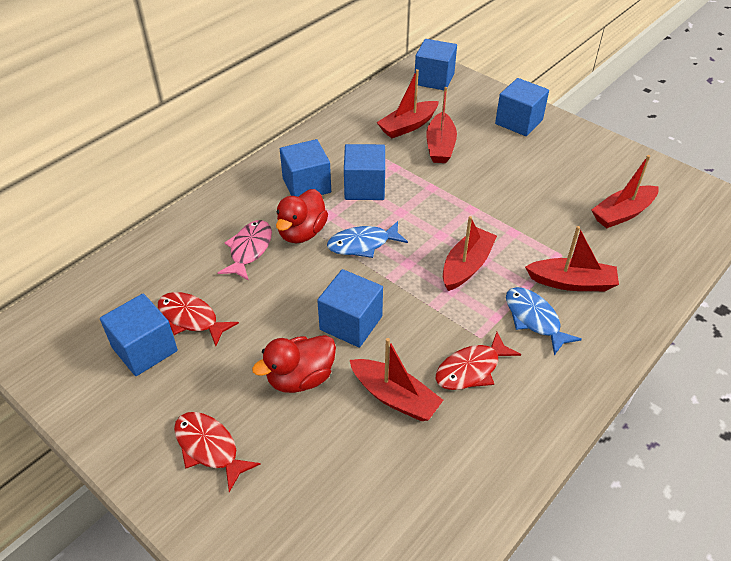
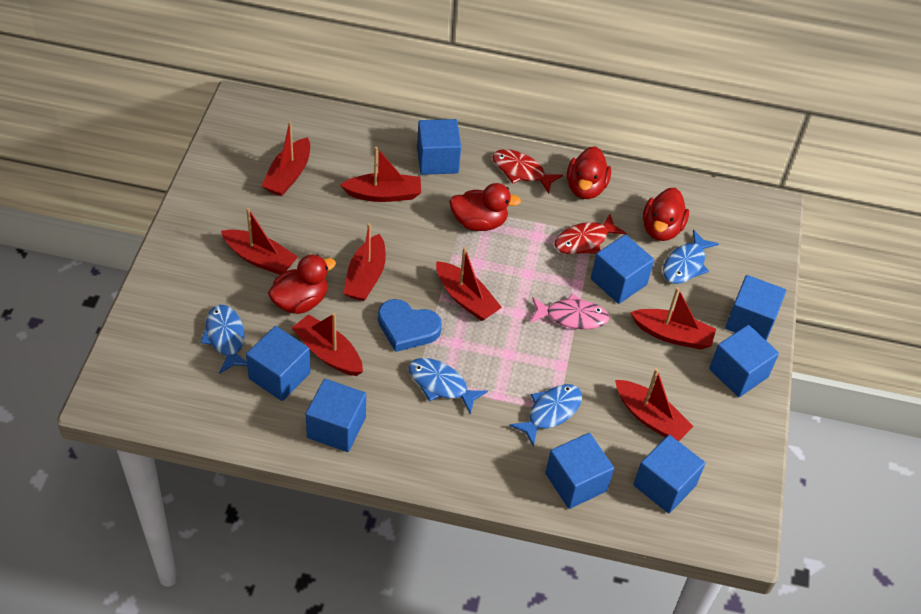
blue cube: 6 -> 8
blue fish: 2 -> 4
blue heart: 0 -> 1
red boat: 6 -> 8
red duck: 2 -> 4
red fish: 3 -> 2

